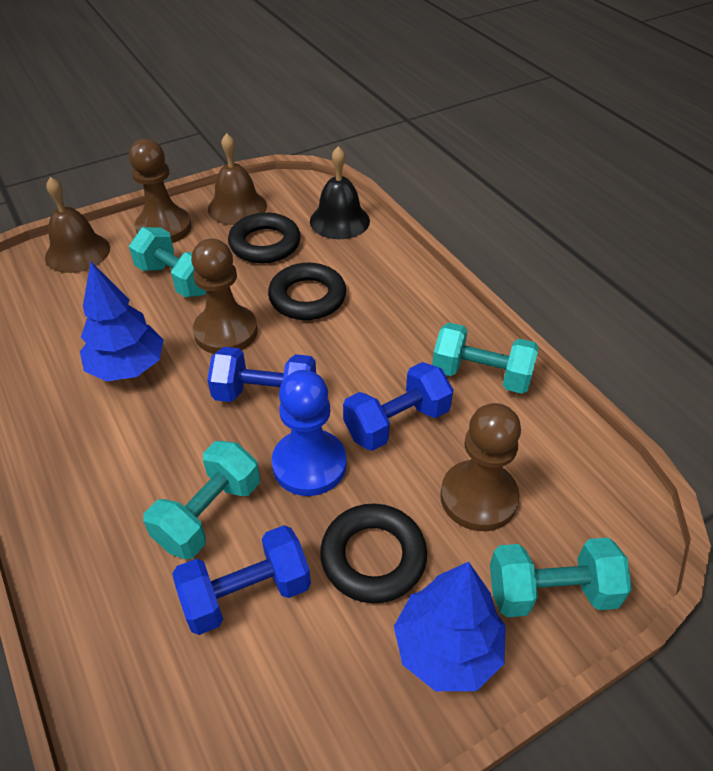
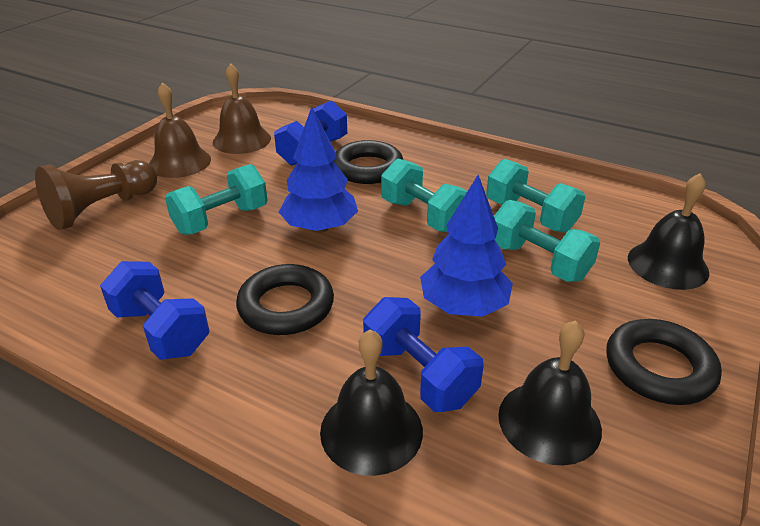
black bell: 1 -> 3
blue pawn: 1 -> 0
brown pawn: 3 -> 1

